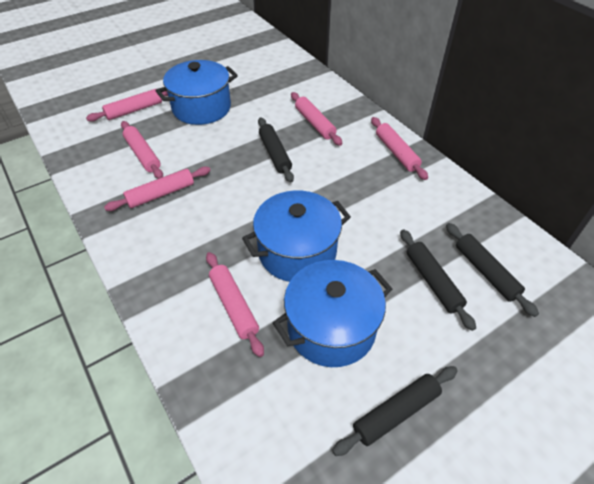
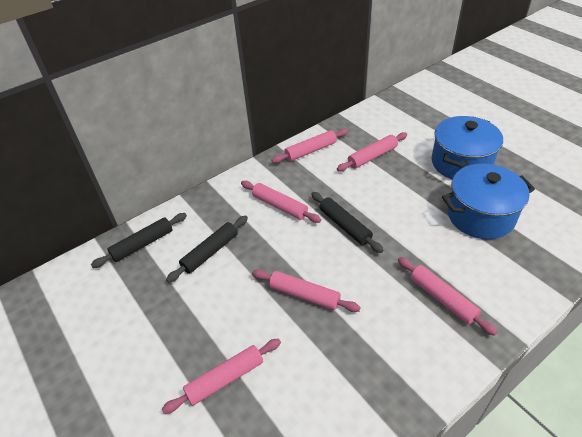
black rolling pin: 4 -> 3
blue pot: 3 -> 2

